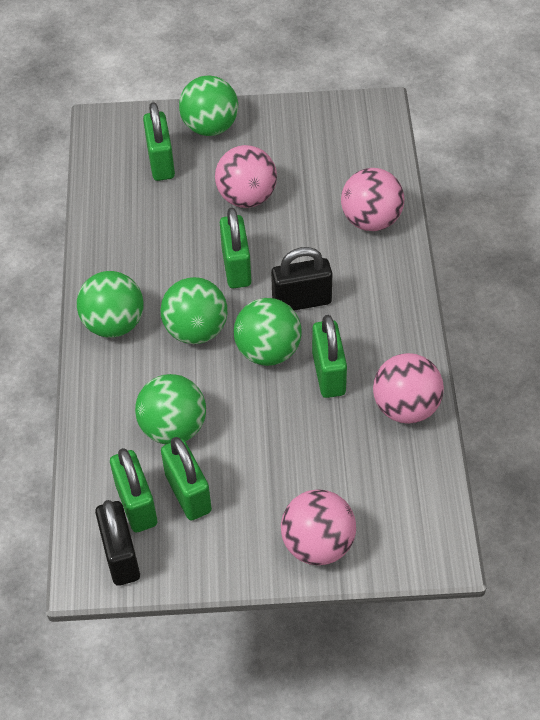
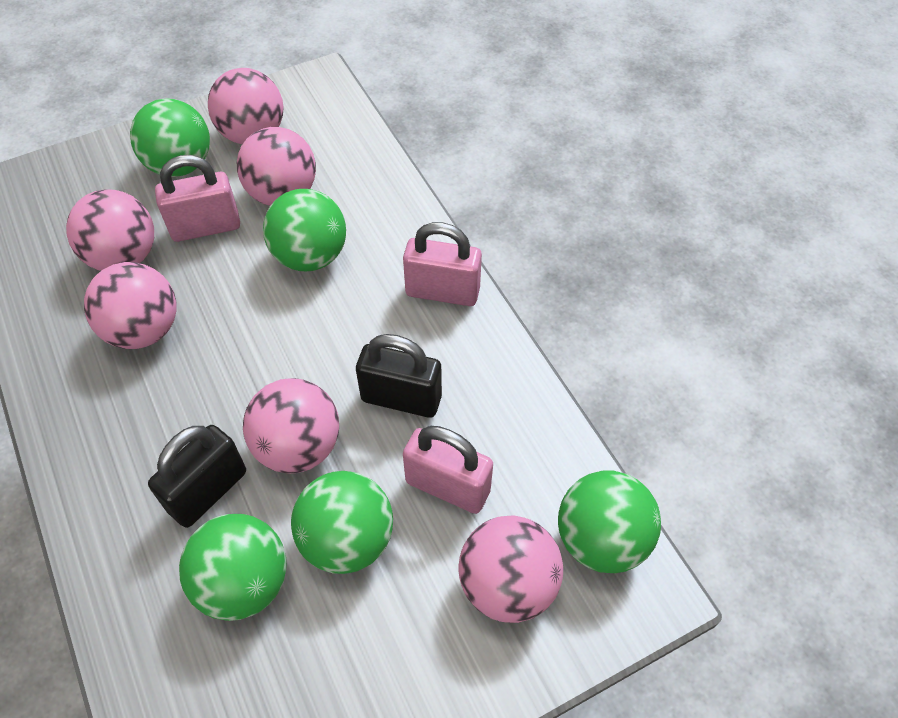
green padlock: 5 -> 0
pink ball: 4 -> 6
pink padlock: 0 -> 3

